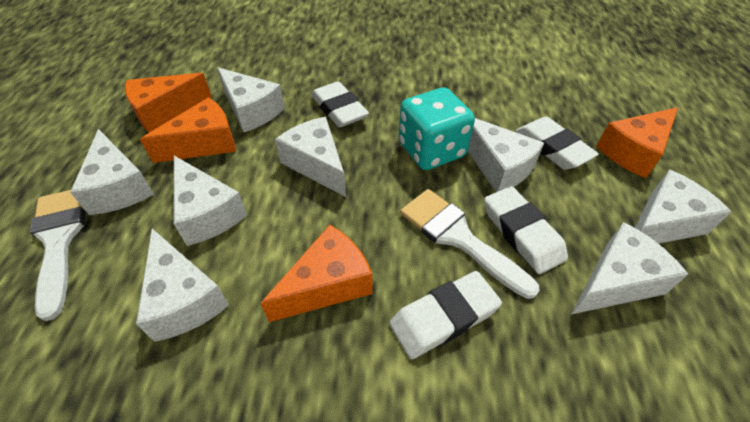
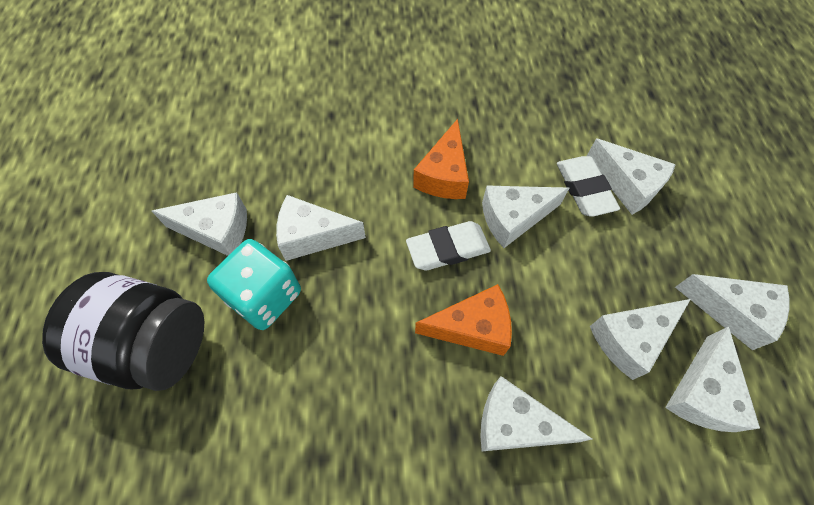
black jar: 0 -> 1
orange cheese: 4 -> 2
white brush: 2 -> 0
white eraser: 4 -> 2

